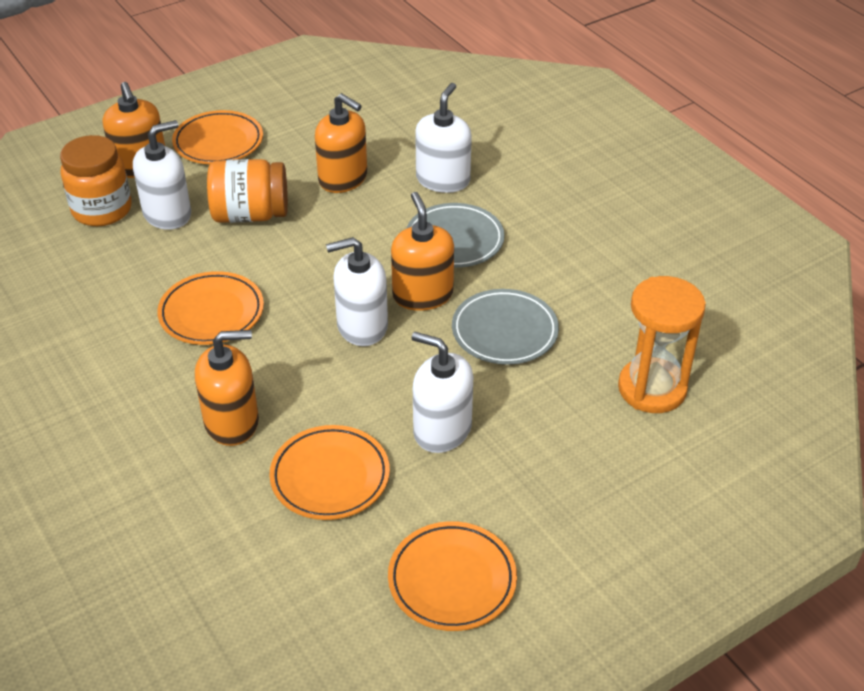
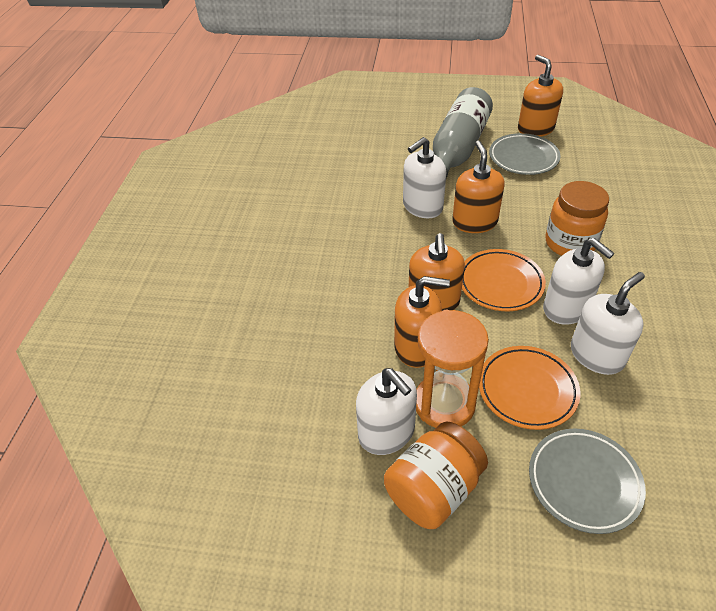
grey bottle: 0 -> 1
orange plate: 4 -> 2

